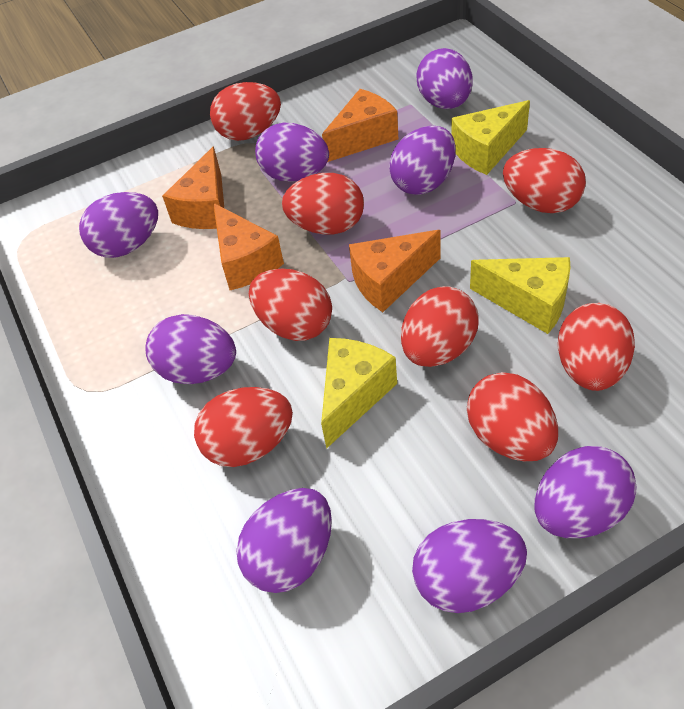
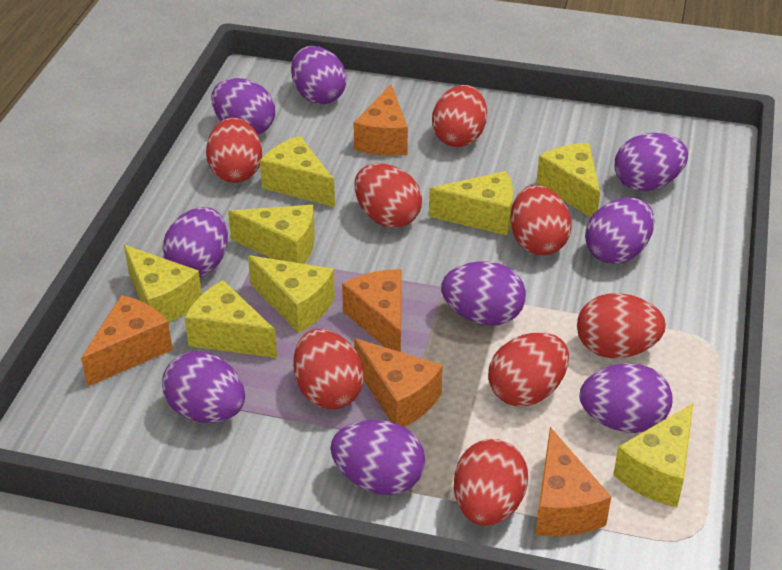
orange cheese: 4 -> 5
purple egg: 8 -> 9
yellow cheese: 3 -> 8

